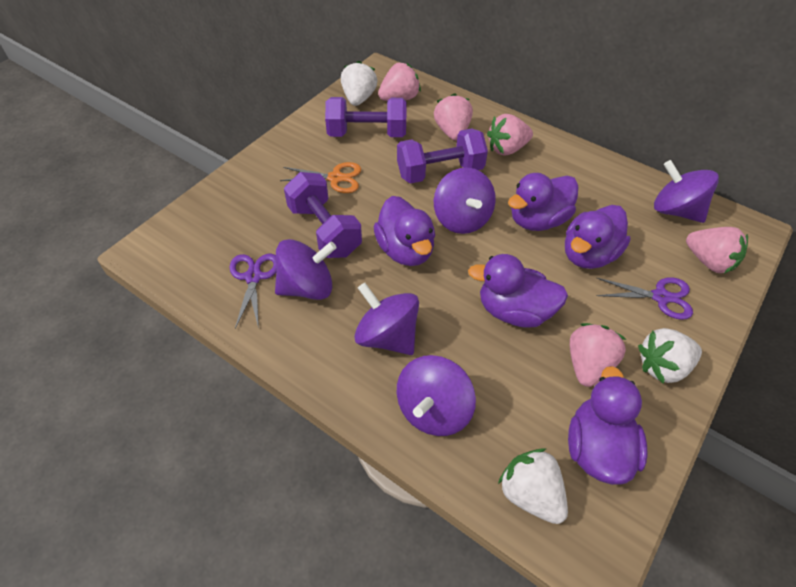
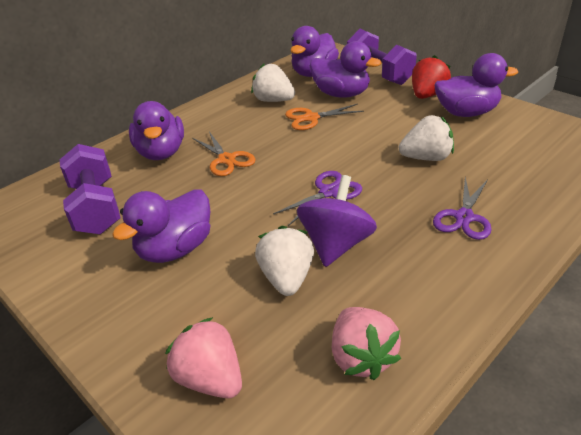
orange scissors: 1 -> 2
pink strawberry: 5 -> 2
purple dumbbell: 3 -> 2
purple spinning top: 5 -> 1
red strawberry: 0 -> 1

